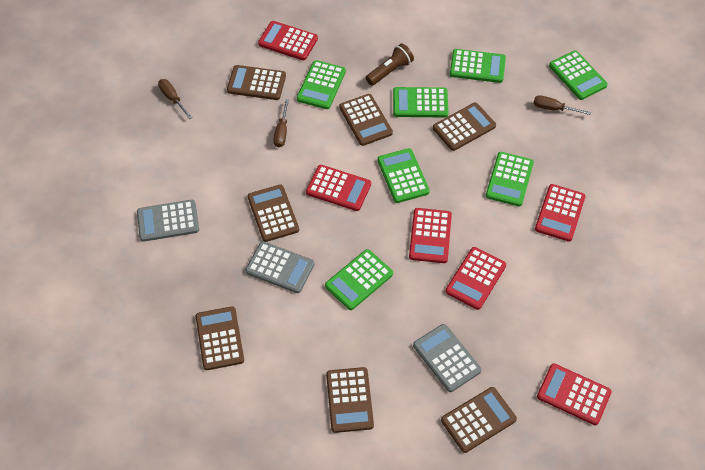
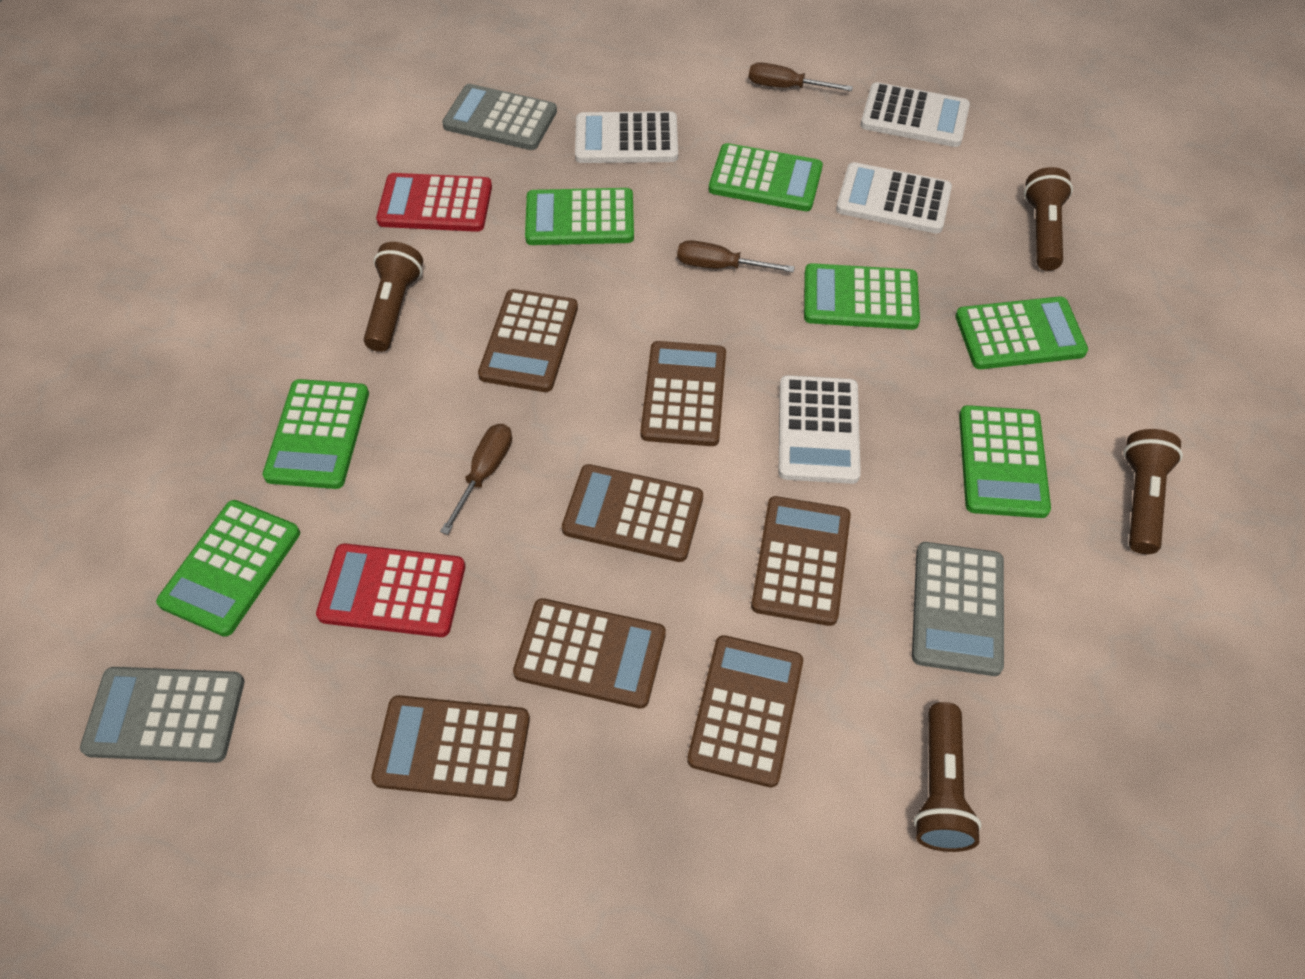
brown flashlight: 1 -> 4
red calculator: 6 -> 2
white calculator: 0 -> 4

